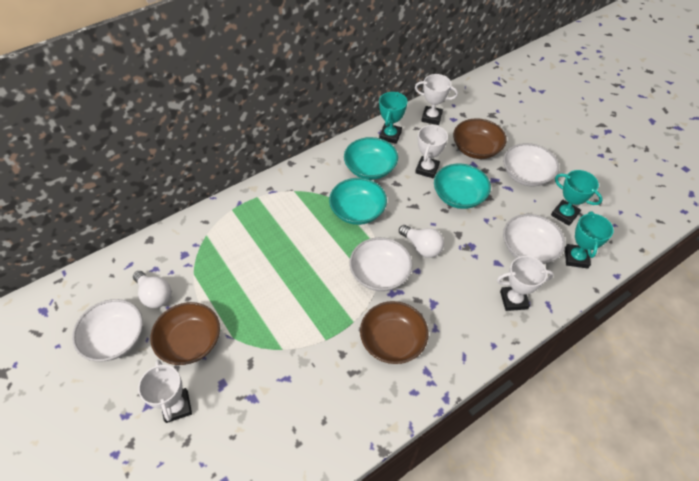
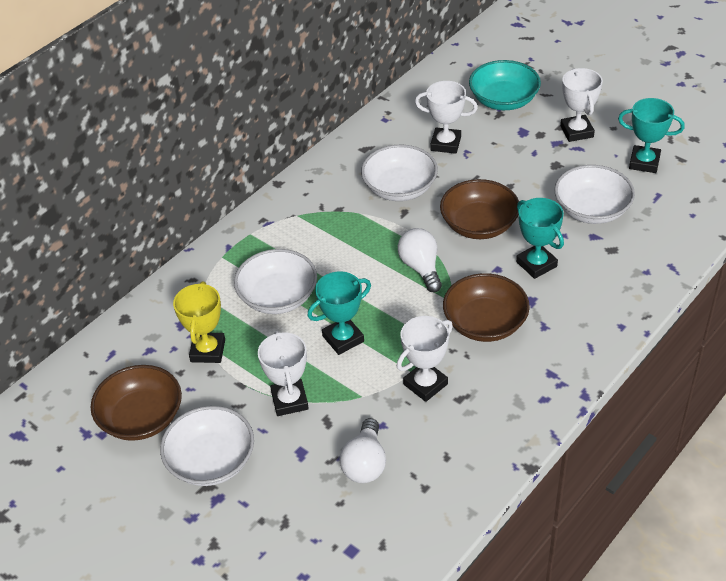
turquoise bowl: 3 -> 1
yellow trophy: 0 -> 1

